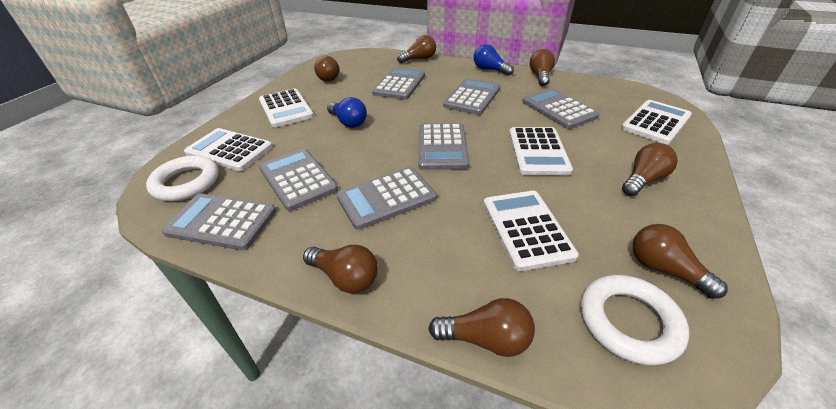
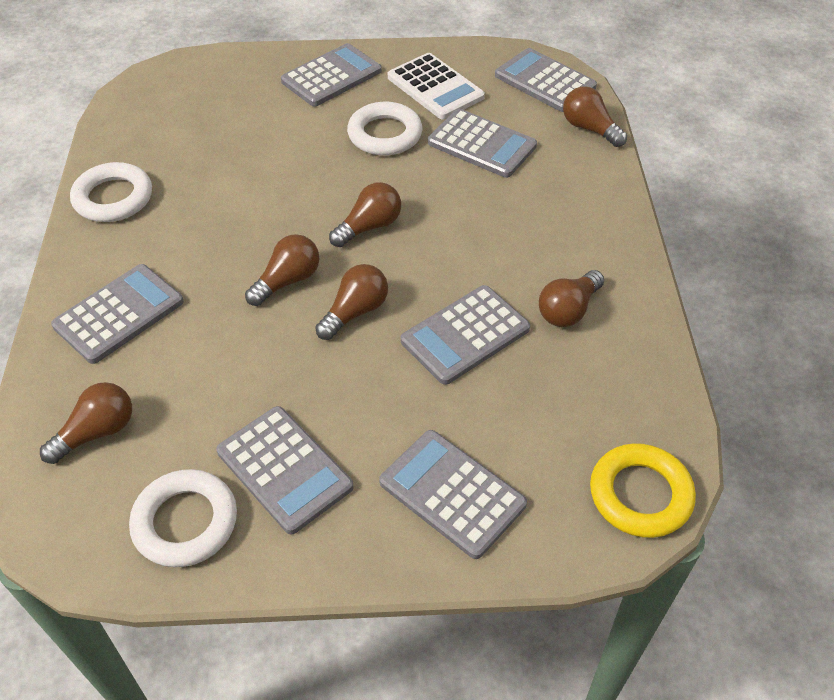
blue light bulb: 2 -> 0
brown light bulb: 7 -> 6
white calculator: 5 -> 1
white ring: 2 -> 3
yellow ring: 0 -> 1

